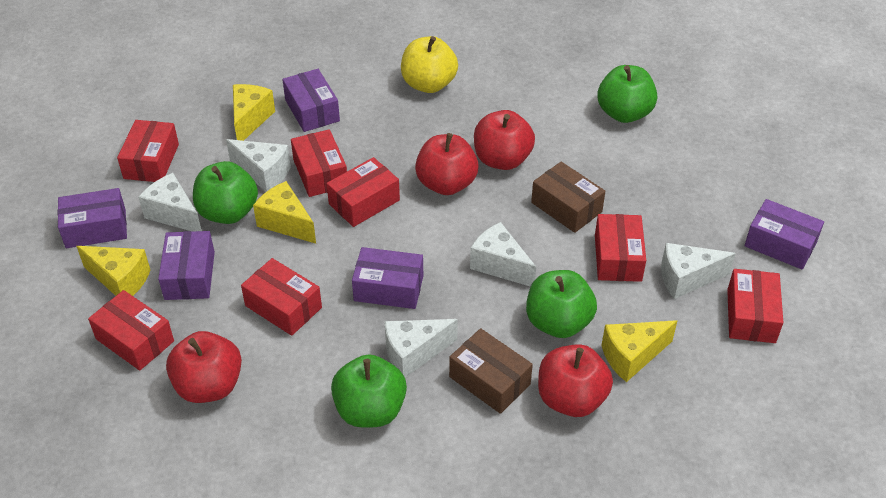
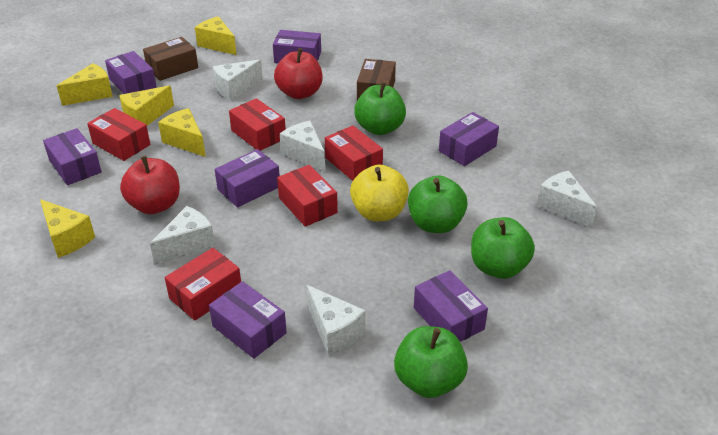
purple box: 5 -> 7
red apple: 4 -> 2
red box: 7 -> 5
yellow cheese: 4 -> 5

